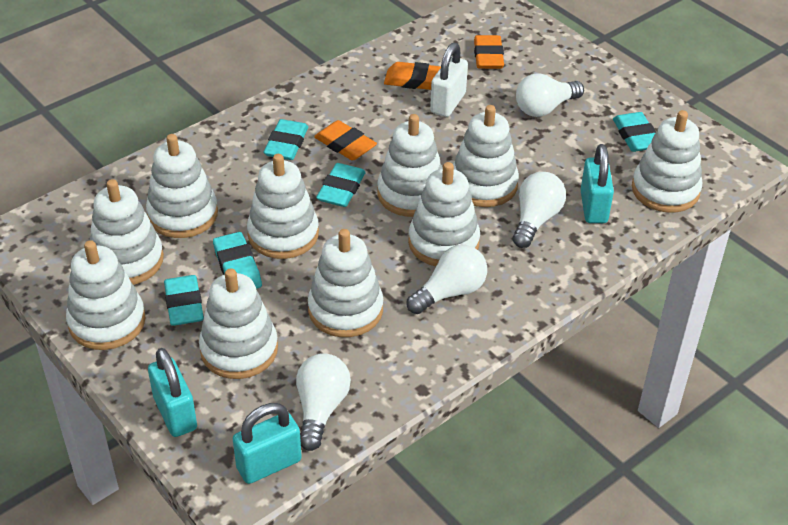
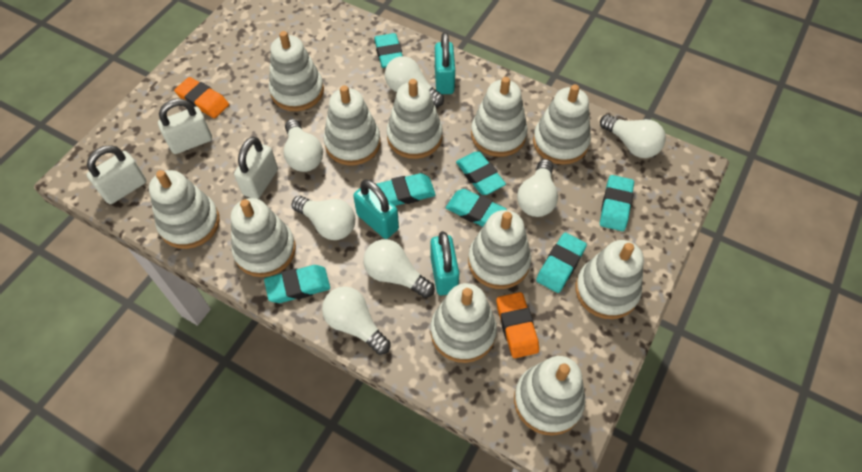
orange eraser: 3 -> 2
turquoise eraser: 5 -> 7
white light bulb: 4 -> 7
white padlock: 1 -> 3
white stacking toy: 10 -> 11

